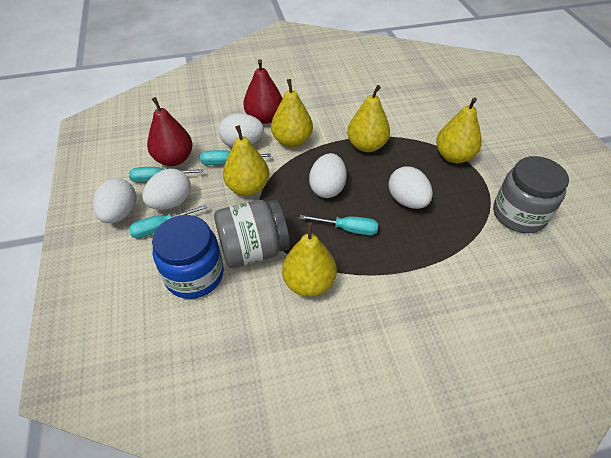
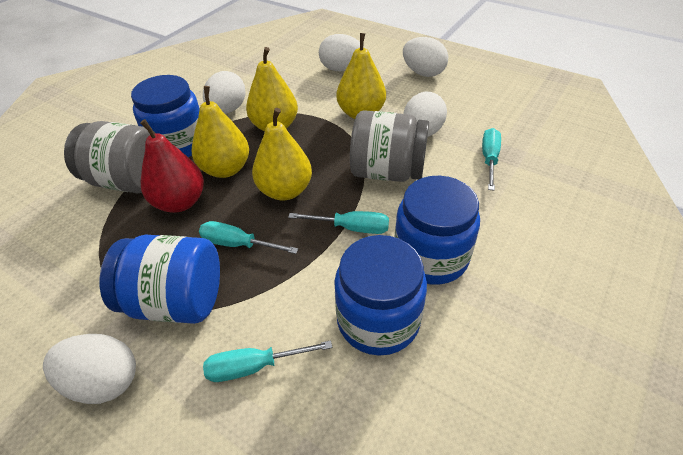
blue jar: 1 -> 4
red pear: 2 -> 1
yellow pear: 5 -> 4

